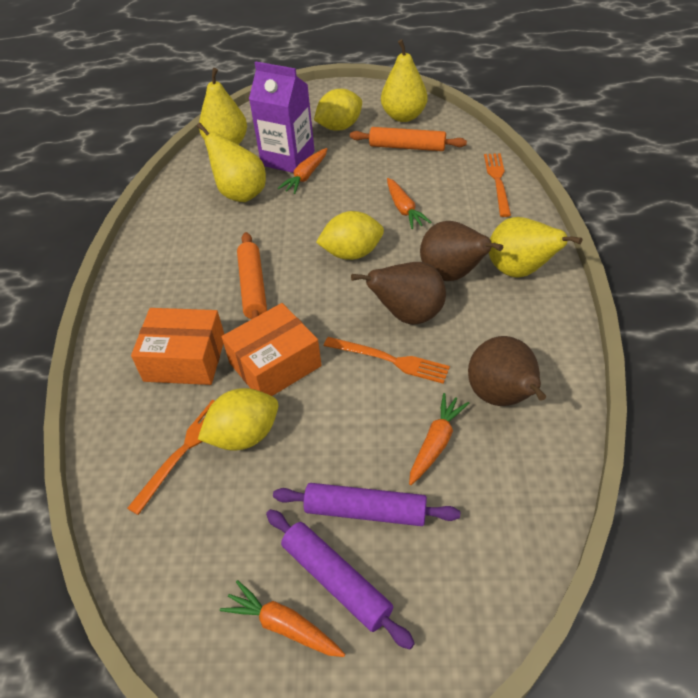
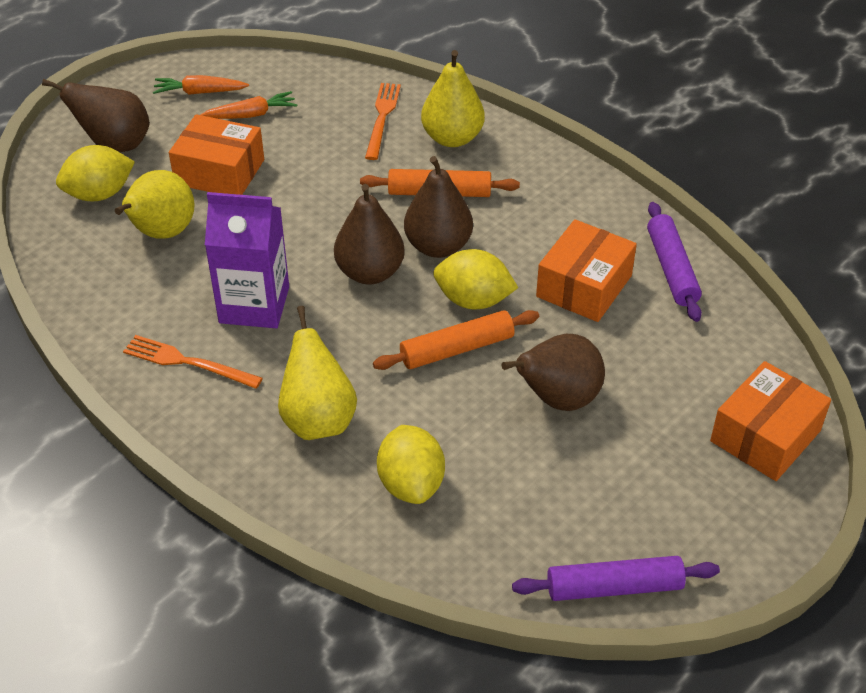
brown pear: 3 -> 4
orange box: 2 -> 3
orange carrot: 4 -> 2
orange fork: 3 -> 2
yellow pear: 4 -> 3

